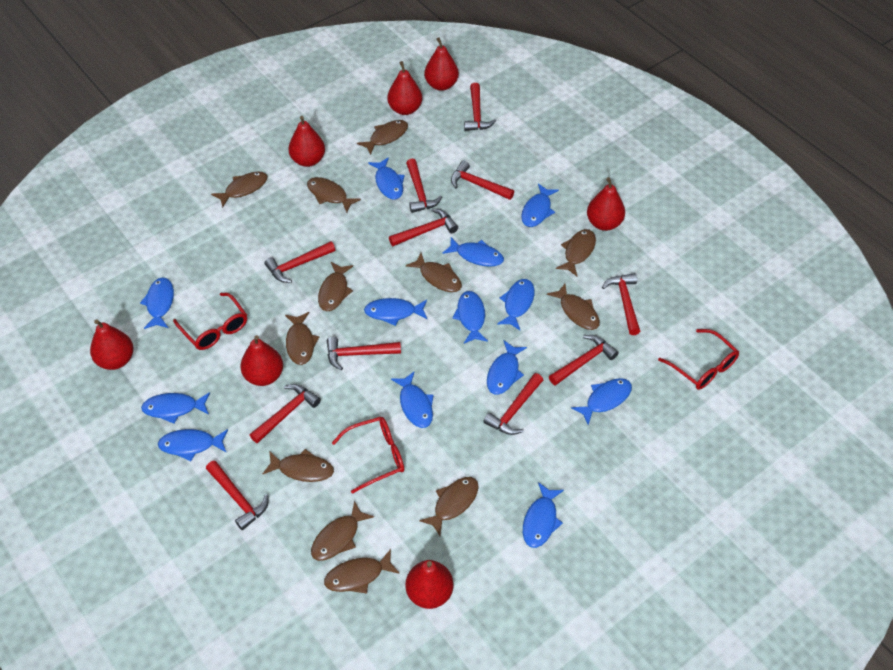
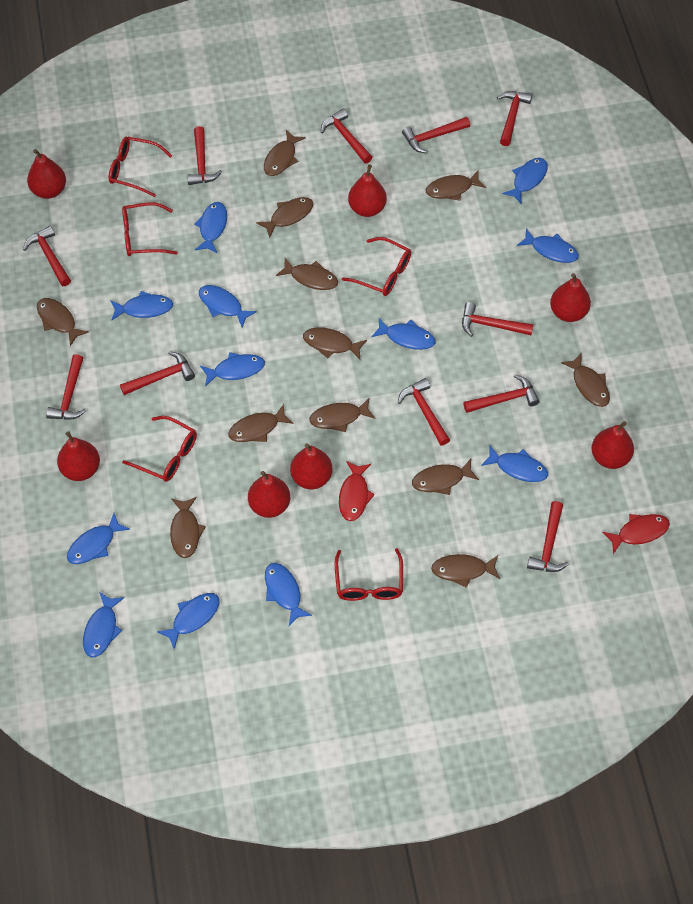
blue fish: 13 -> 12
red fish: 0 -> 2
red glasses: 3 -> 5

